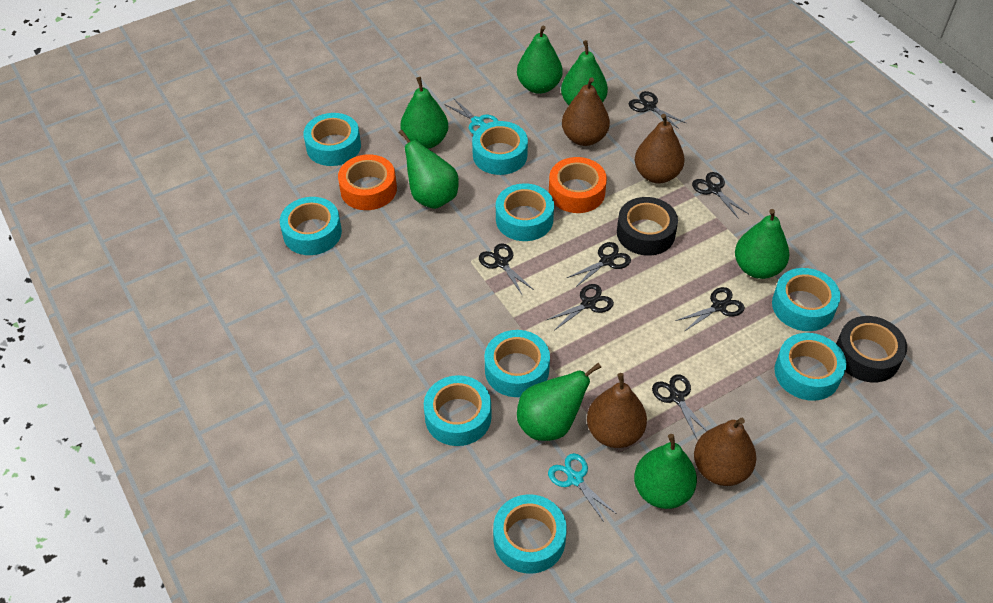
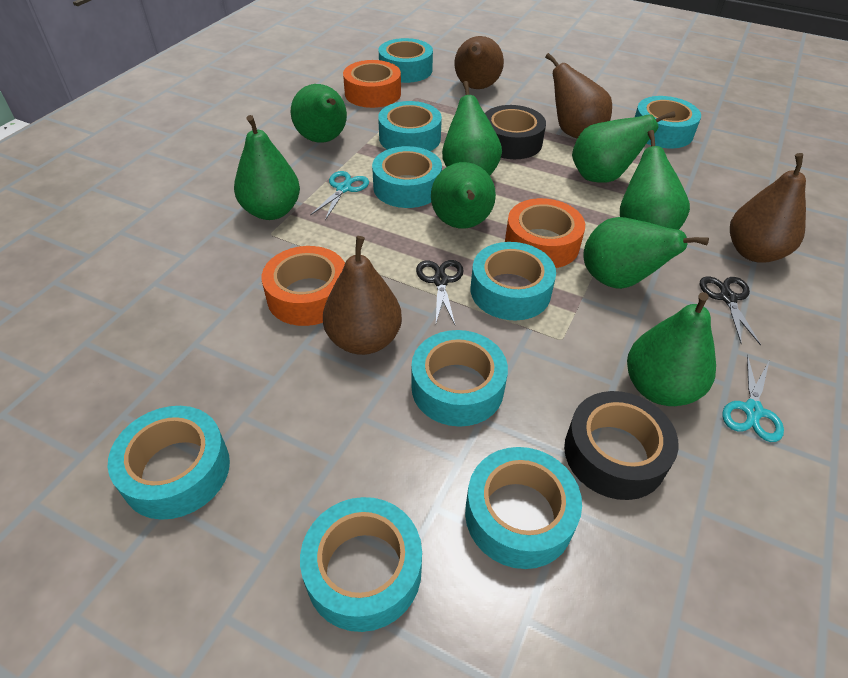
black scissors: 7 -> 2
green pear: 7 -> 8
orange tape: 2 -> 3

